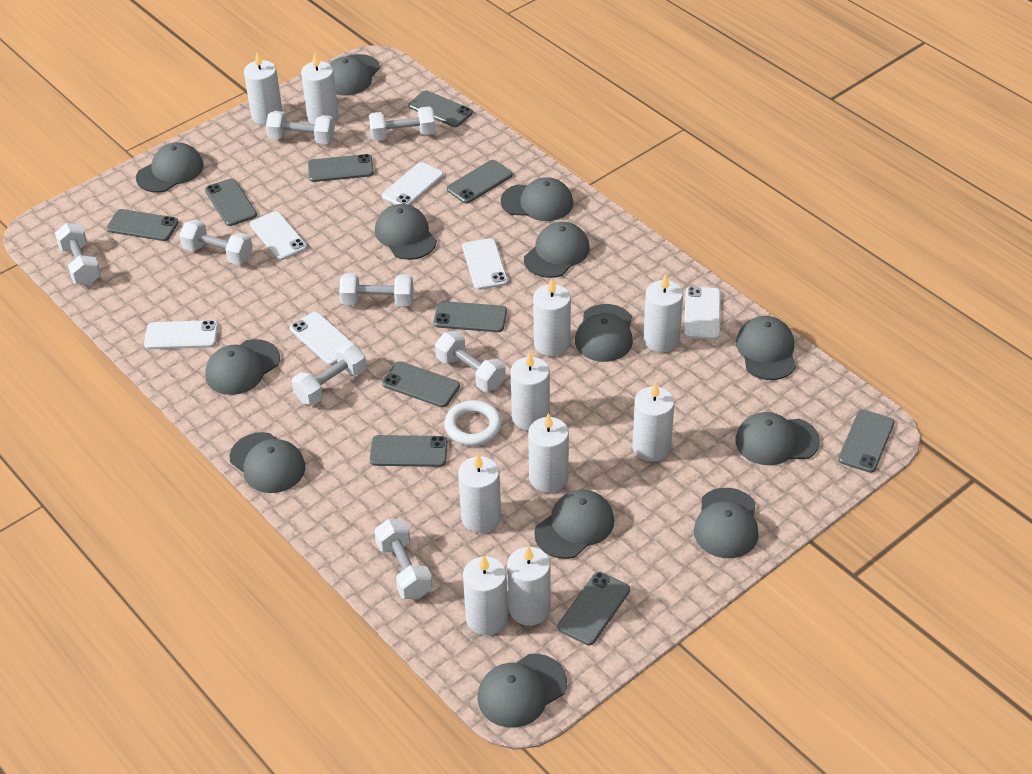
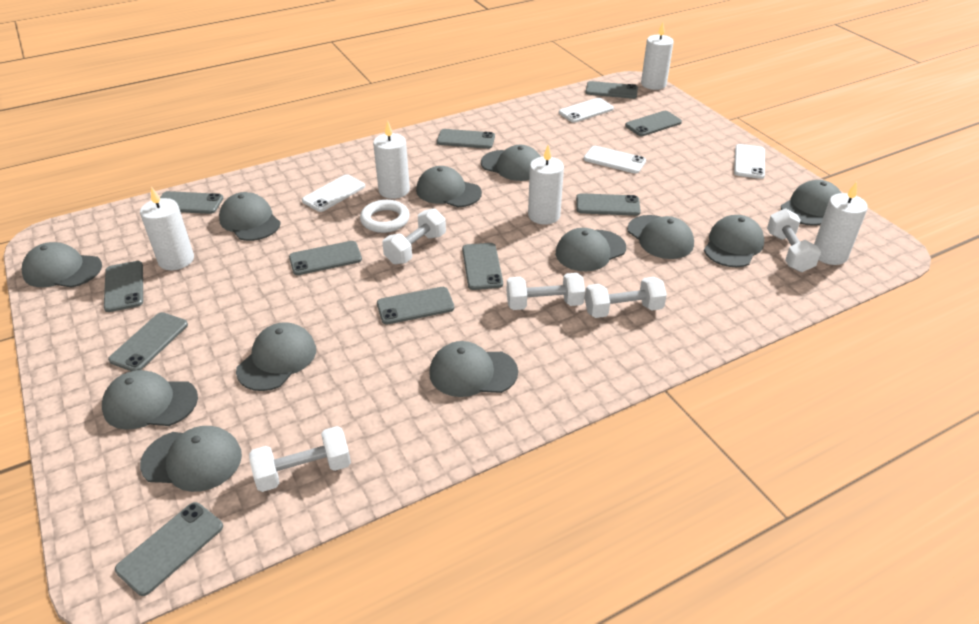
grey cap: 13 -> 12
grey phone: 10 -> 11
white candle: 10 -> 5
white dumbbell: 8 -> 5
white phone: 6 -> 4

